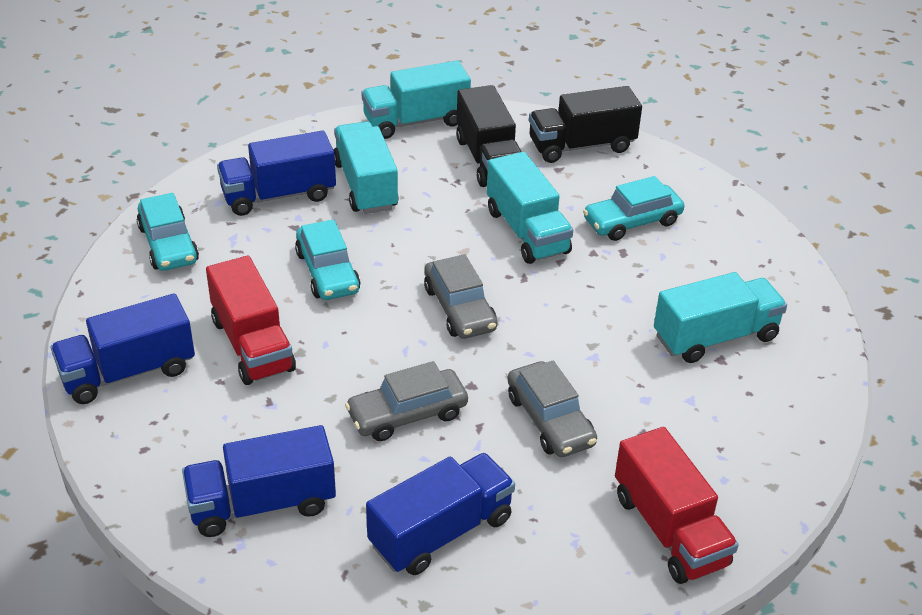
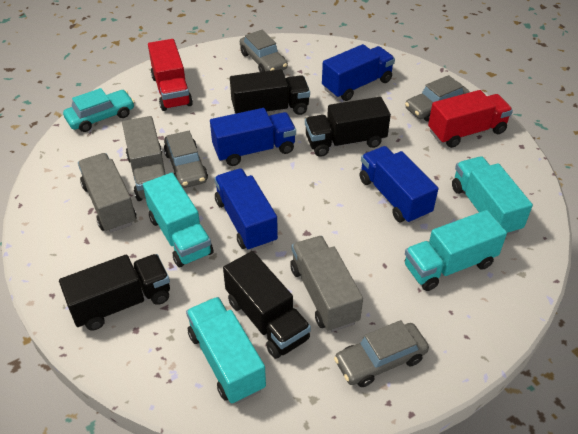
black truck: 2 -> 4
grey car: 3 -> 4
grey truck: 0 -> 3
turquoise car: 3 -> 1

